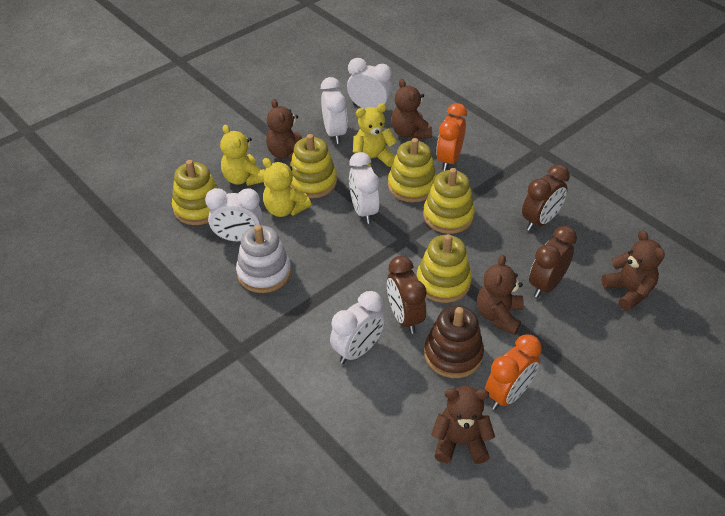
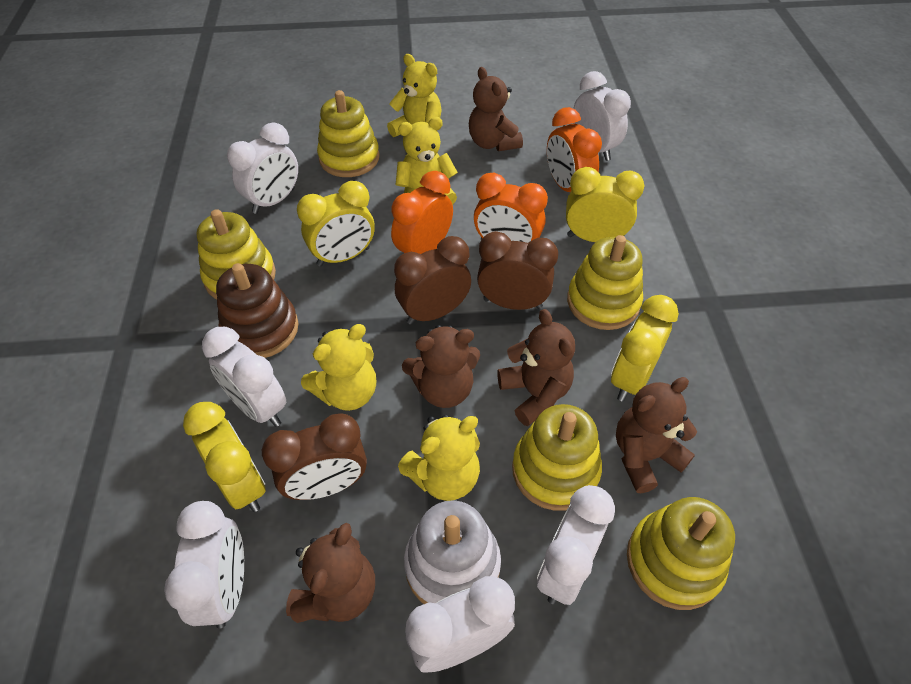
orange clock: 2 -> 3
white clock: 5 -> 6
yellow clock: 0 -> 4
yellow teddy bear: 3 -> 4

